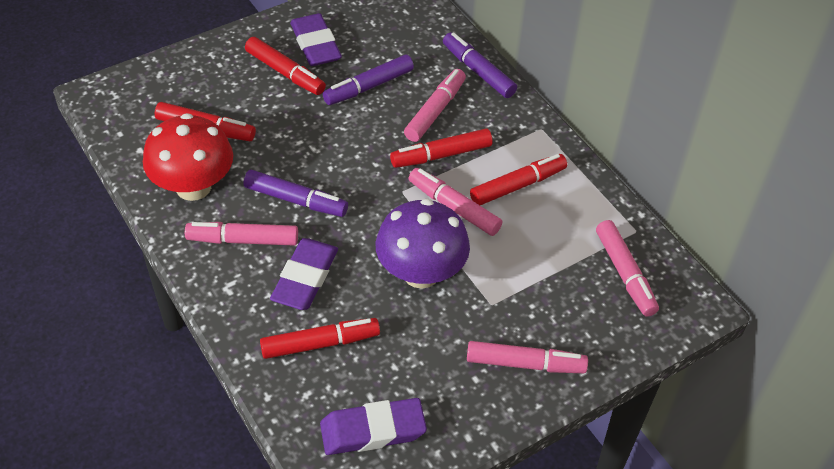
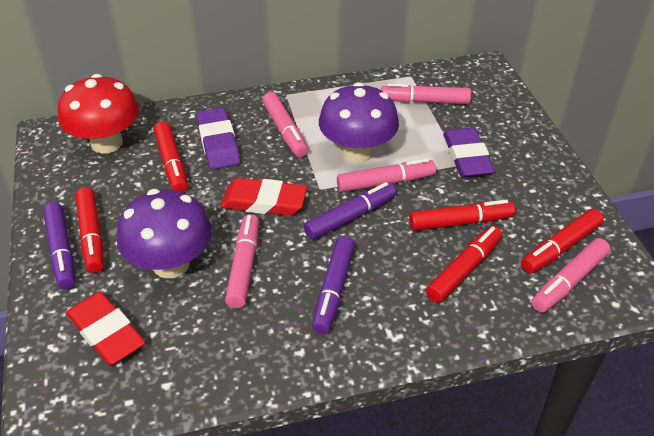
purple eraser: 3 -> 2
purple mushroom: 1 -> 2
red eraser: 0 -> 2

